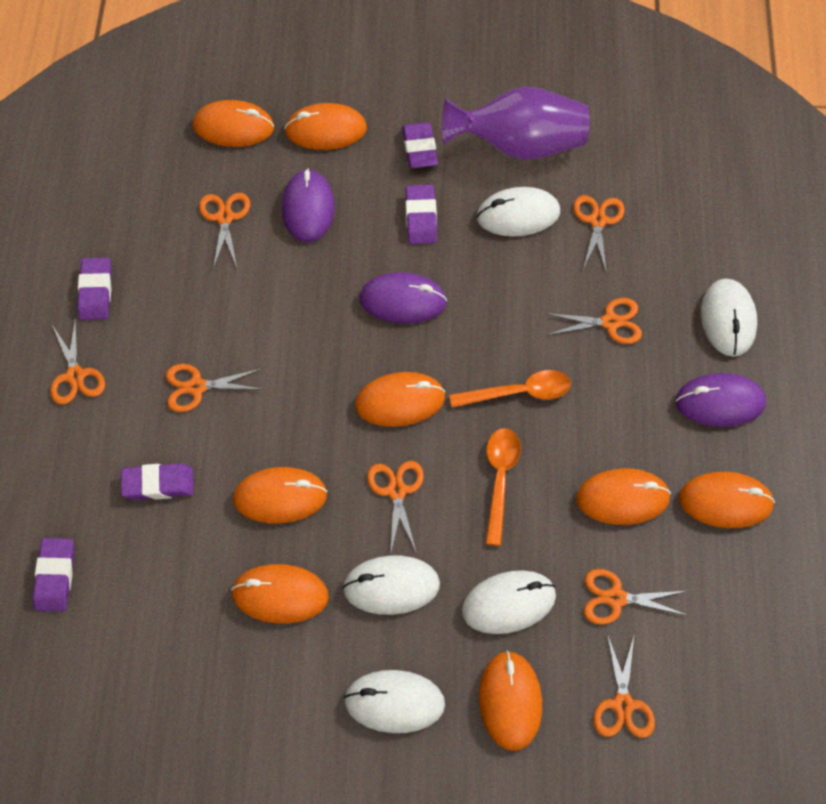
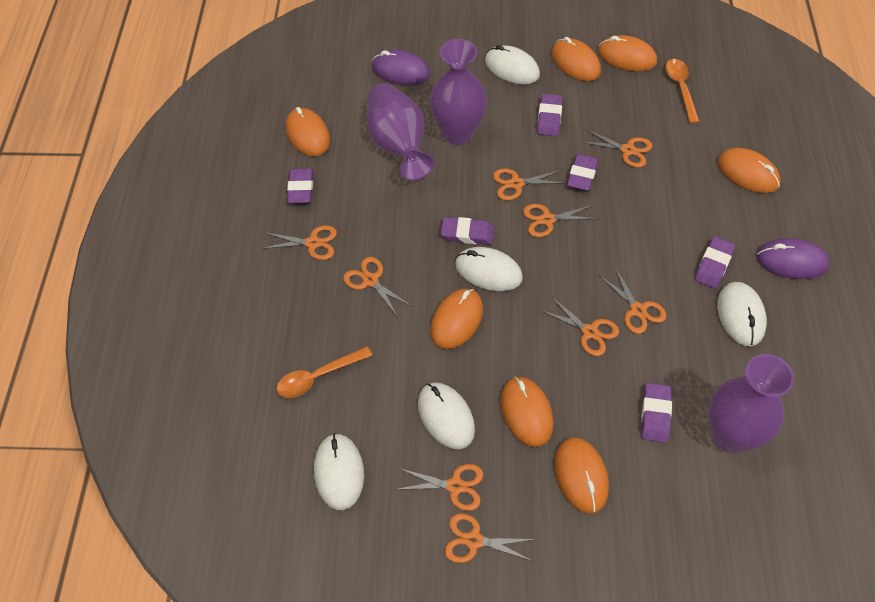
orange mouse: 8 -> 7
orange scissors: 8 -> 9
purple eraser: 5 -> 6
purple mouse: 3 -> 2
purple vase: 1 -> 3

